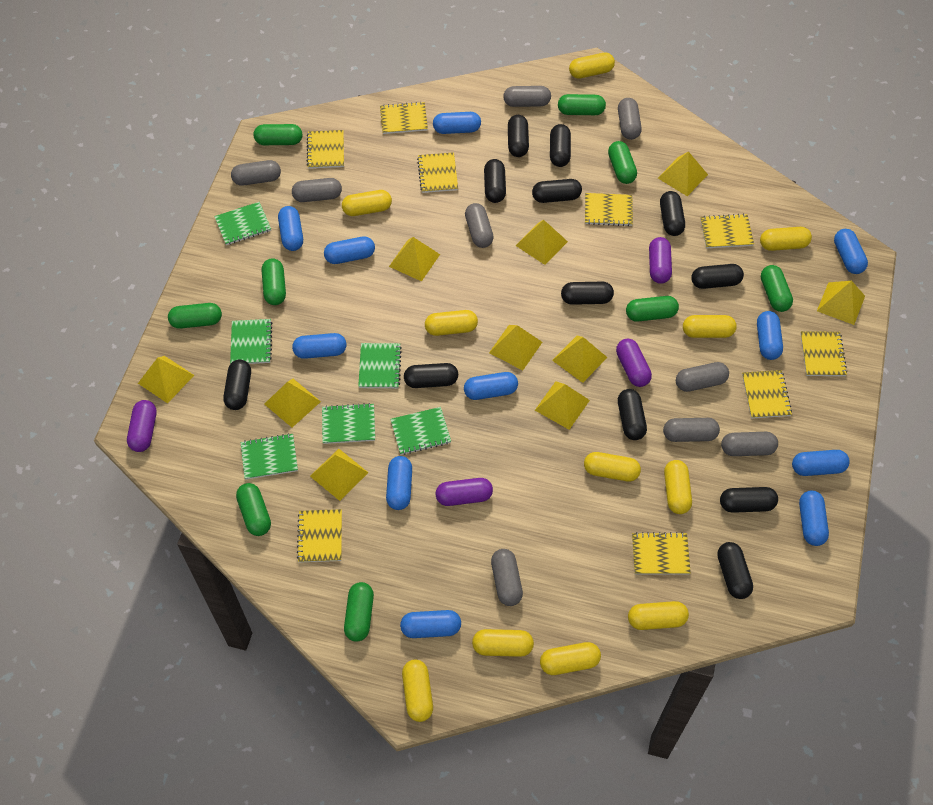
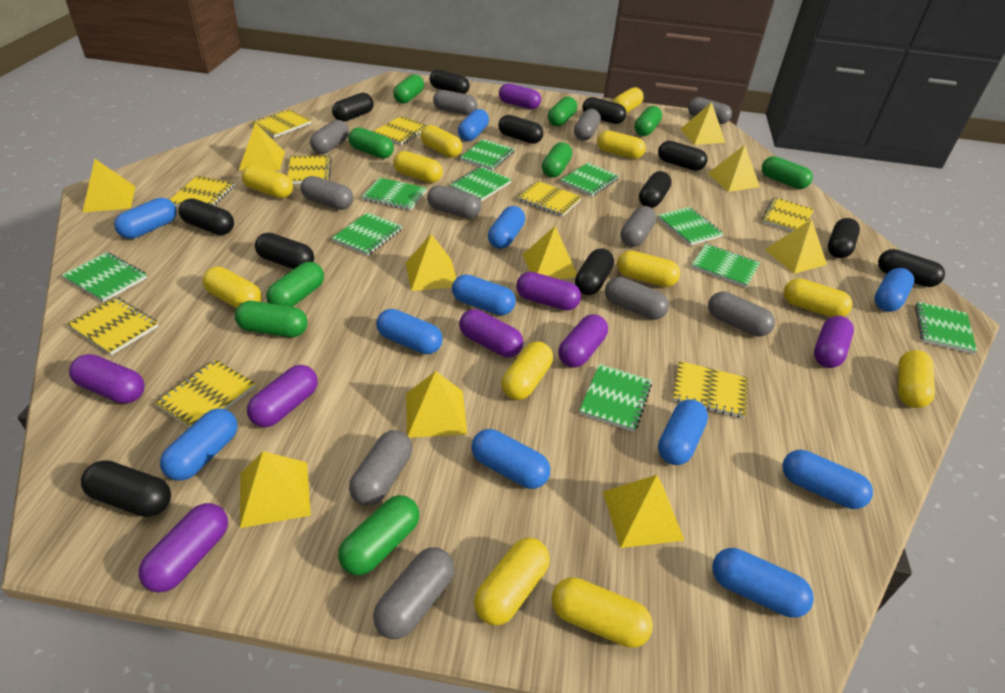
green notebook: 6 -> 10
grey capsule: 9 -> 11
purple capsule: 4 -> 8
yellow capsule: 11 -> 12

